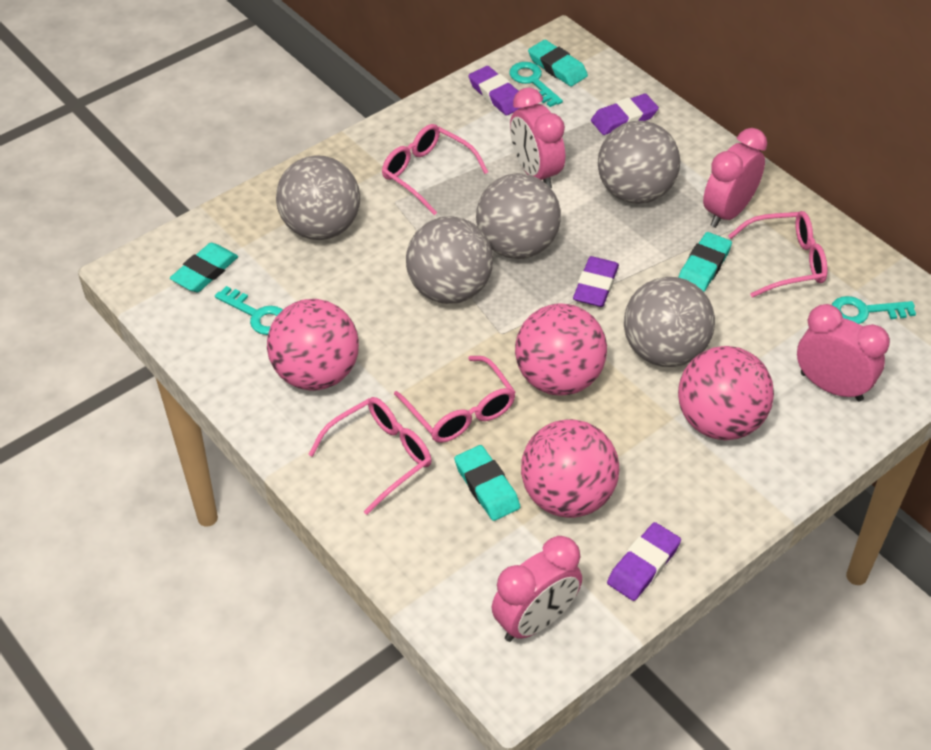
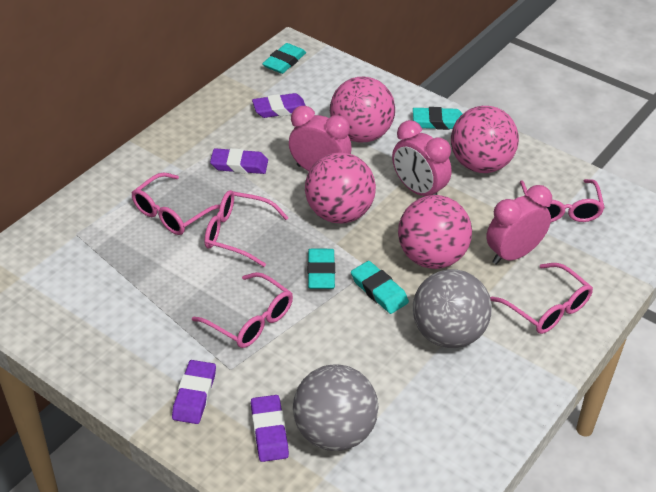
grey ball: 5 -> 2
pink clock: 4 -> 3
pink glasses: 4 -> 5
turquoise key: 3 -> 0

